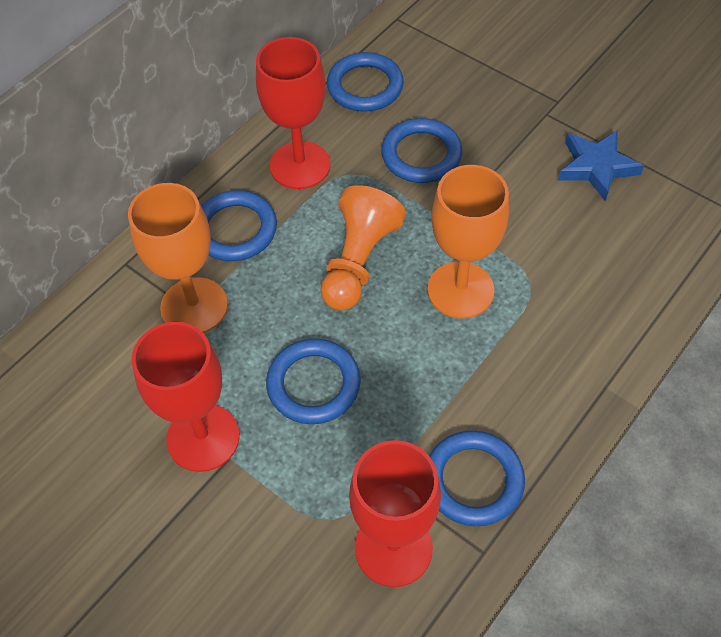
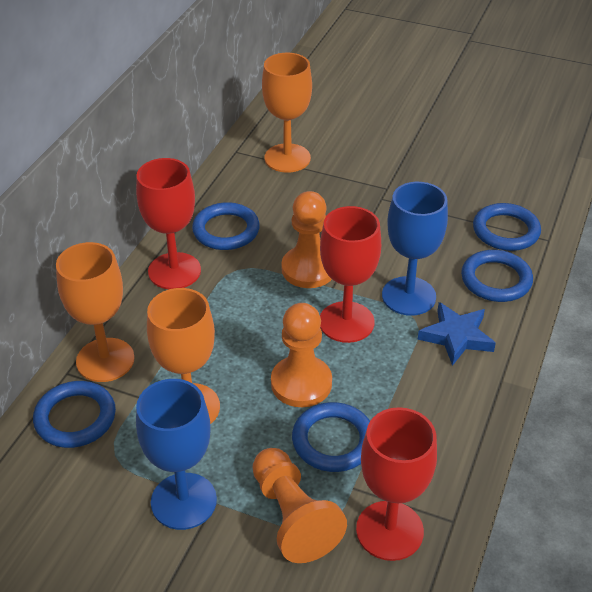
blue goblet: 0 -> 2
orange goblet: 2 -> 3
orange pawn: 1 -> 3

